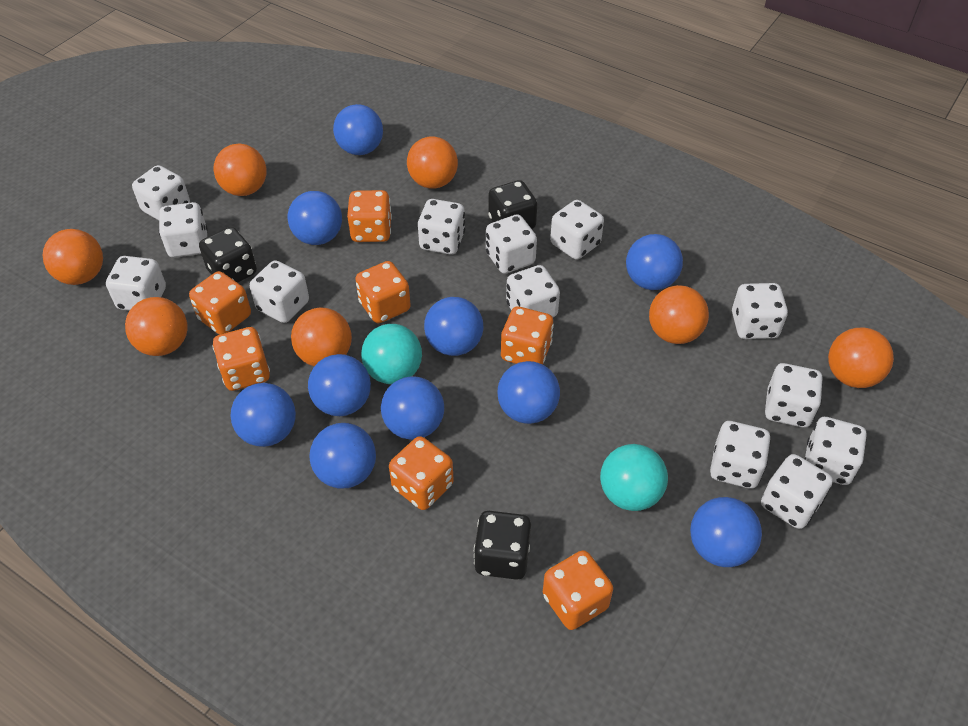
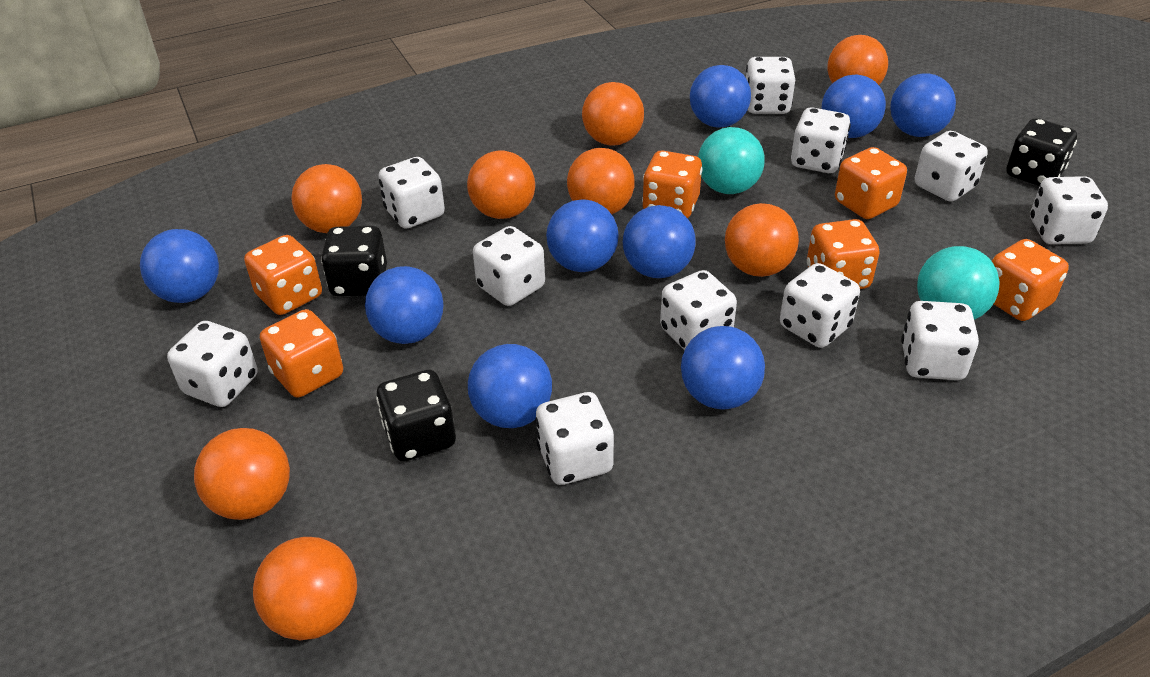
blue ball: 10 -> 9
orange ball: 7 -> 8
orange dice: 7 -> 6
white dice: 13 -> 11

